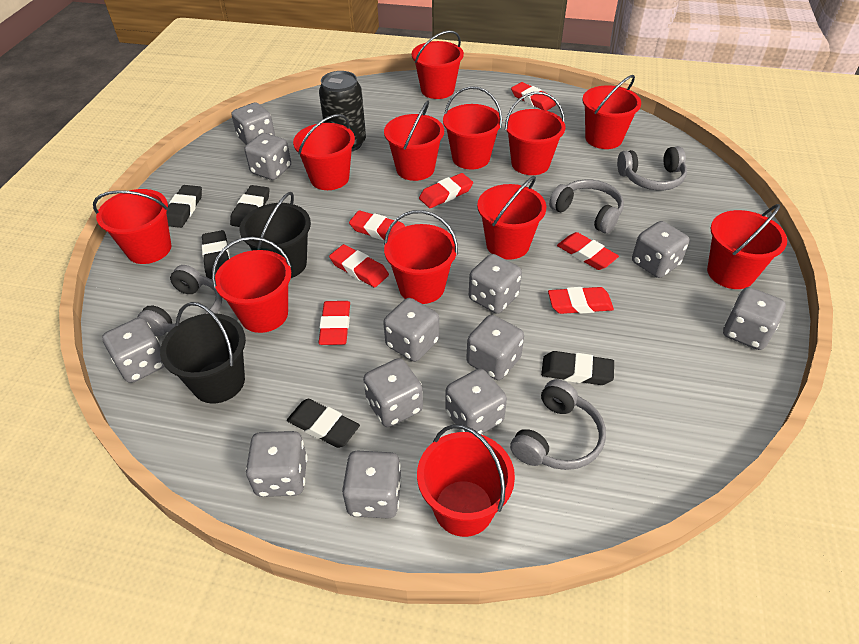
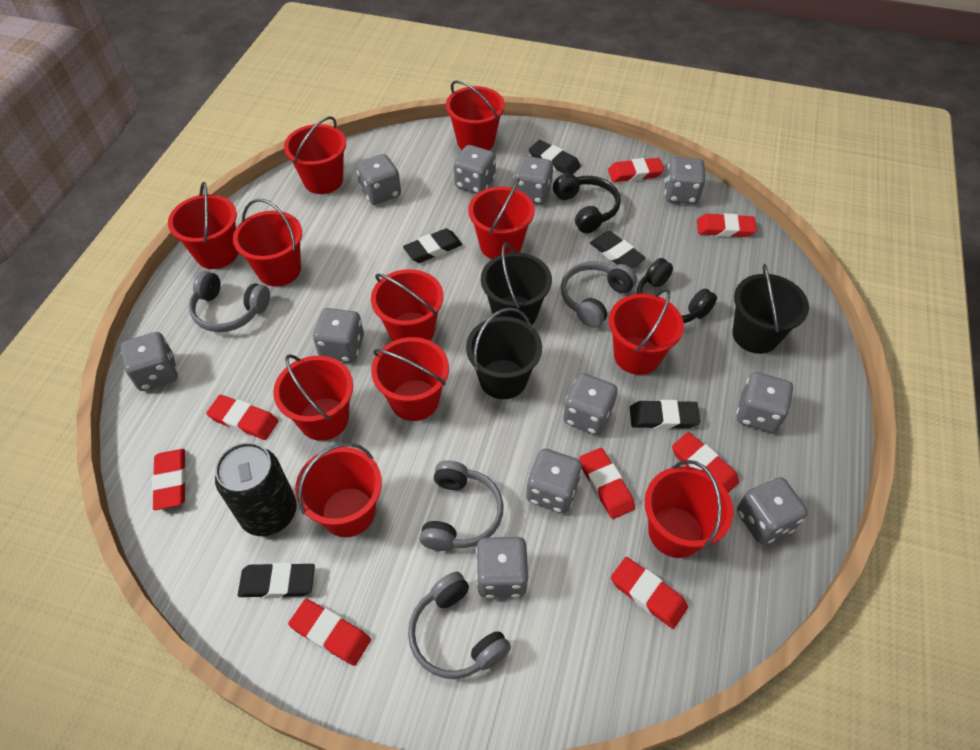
black bucket: 2 -> 3
black headphones: 0 -> 2
grey dice: 12 -> 11
red bucket: 12 -> 11
red eraser: 7 -> 8

